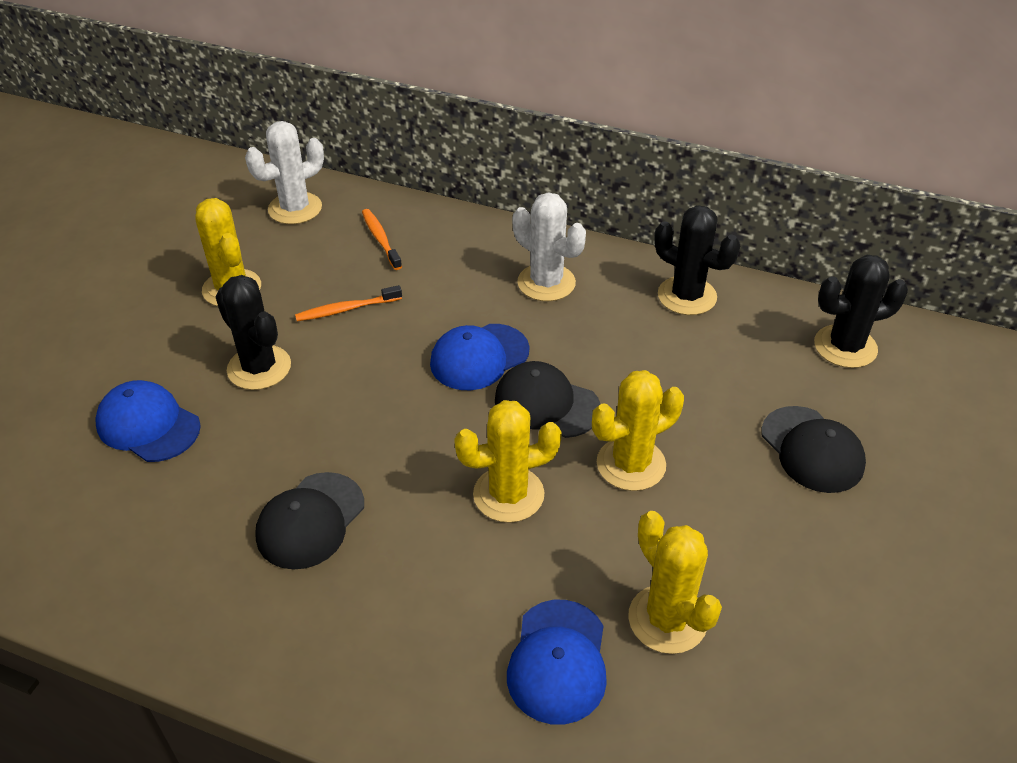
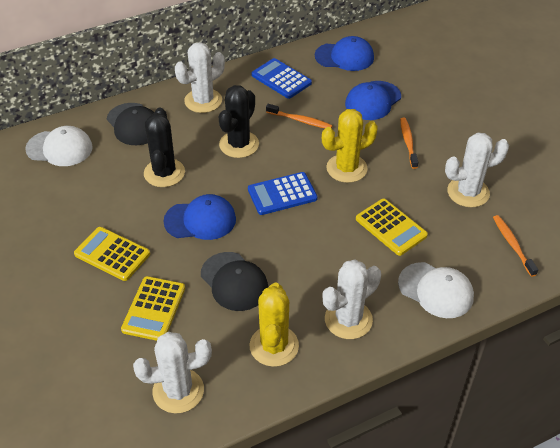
black cactus: 3 -> 2
black cap: 3 -> 2
blue calculator: 0 -> 2
orange toothbrush: 2 -> 3
white cactus: 2 -> 4
white cap: 0 -> 2
yellow cactus: 4 -> 2
yellow calculator: 0 -> 3

